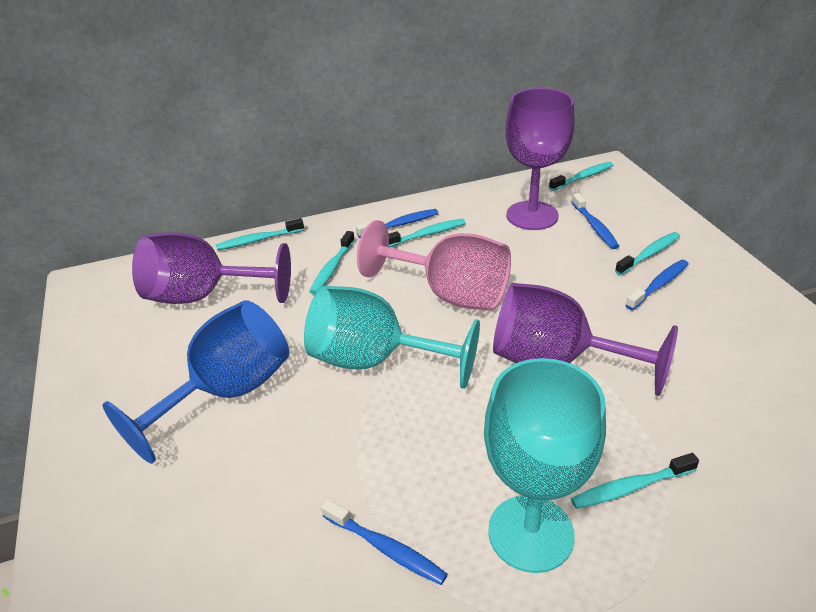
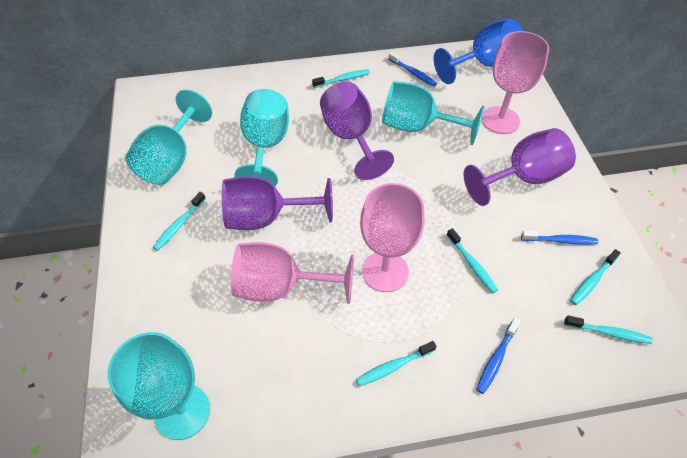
blue toothbrush: 4 -> 3
pink goblet: 1 -> 3
turquoise goblet: 2 -> 4

